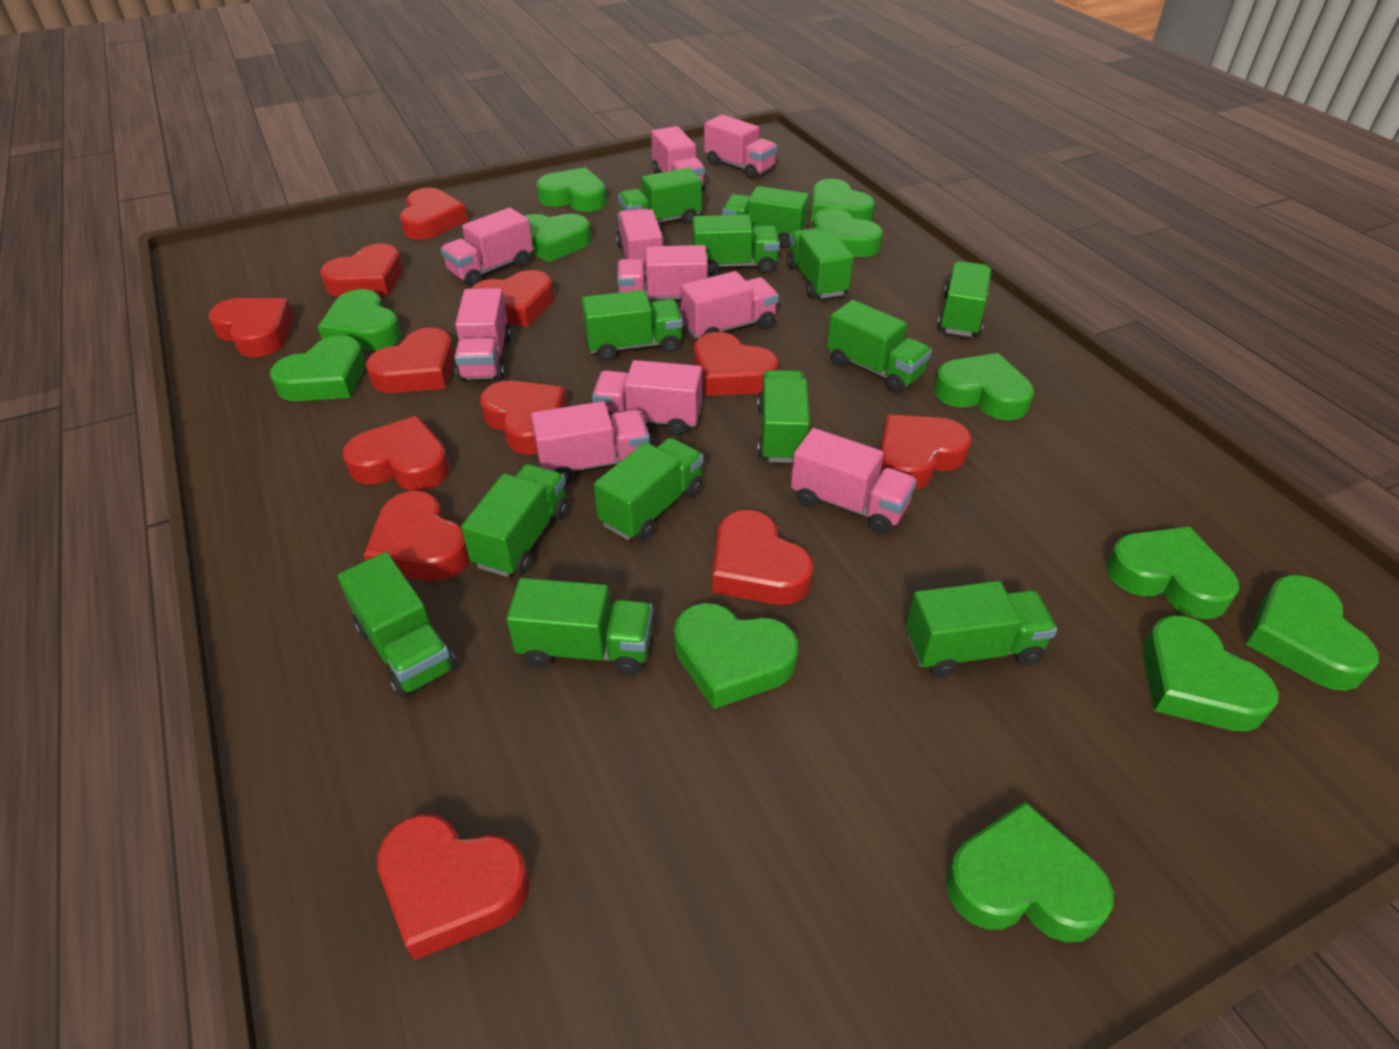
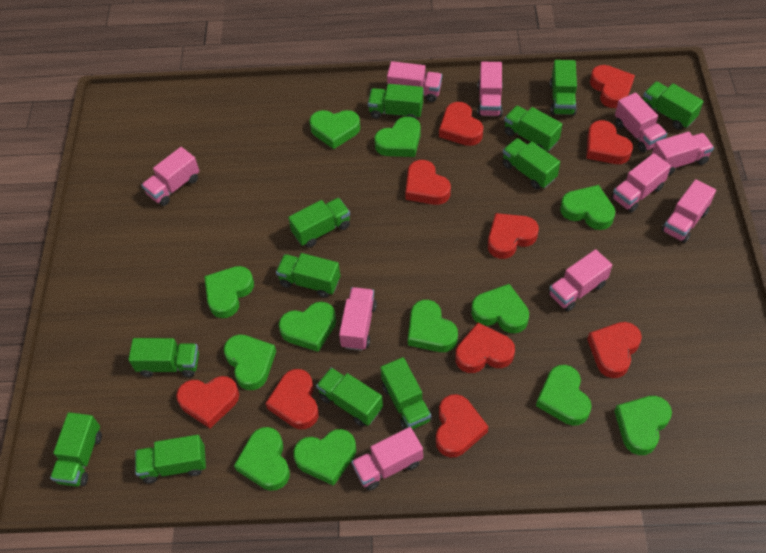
green truck: 13 -> 12
red heart: 12 -> 10

